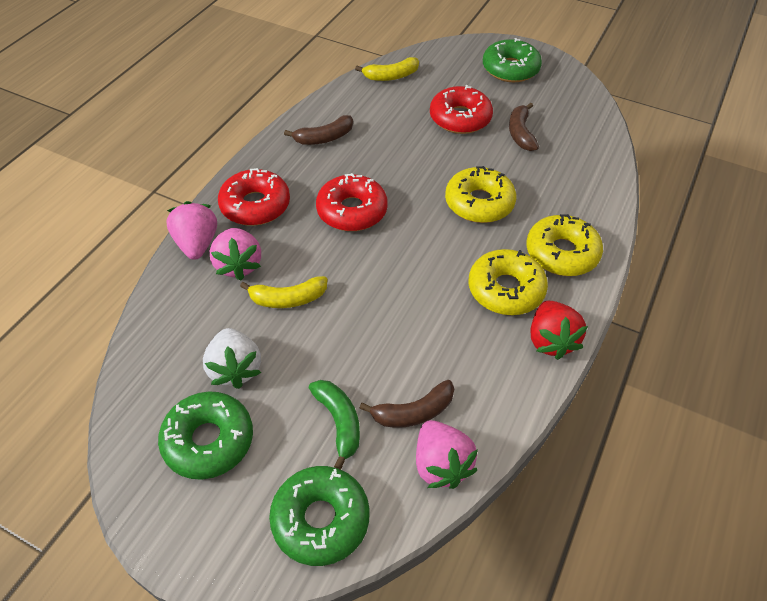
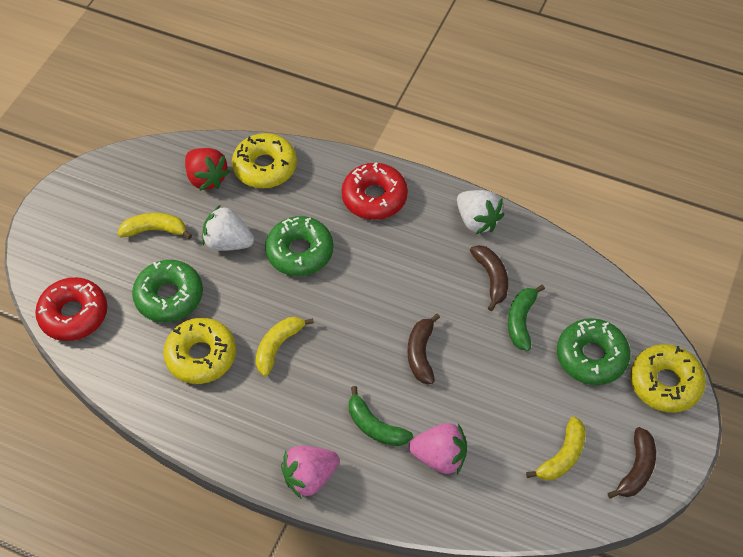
green banana: 1 -> 2
pink strawberry: 3 -> 2
red donut: 3 -> 2
white strawberry: 1 -> 2
yellow banana: 2 -> 3

